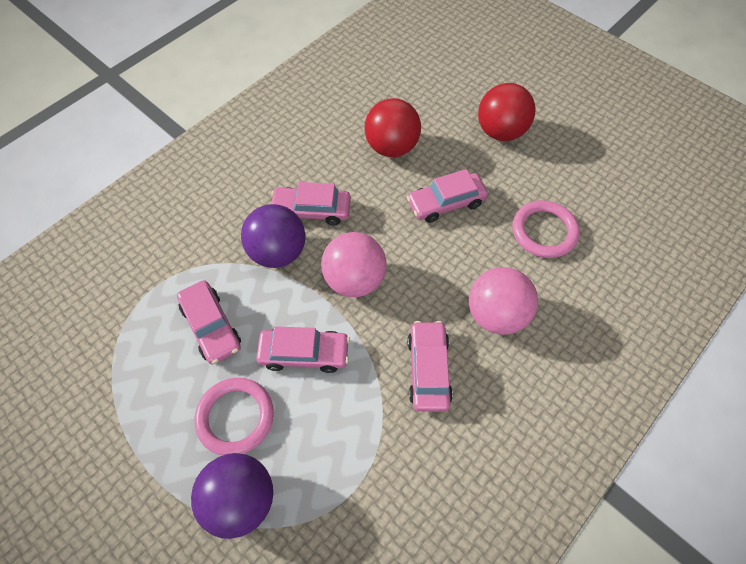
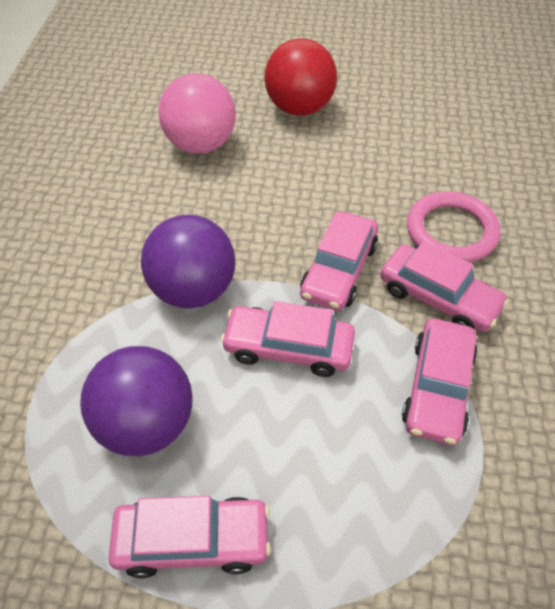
pink ball: 2 -> 1
pink ring: 2 -> 1
red ball: 2 -> 1

